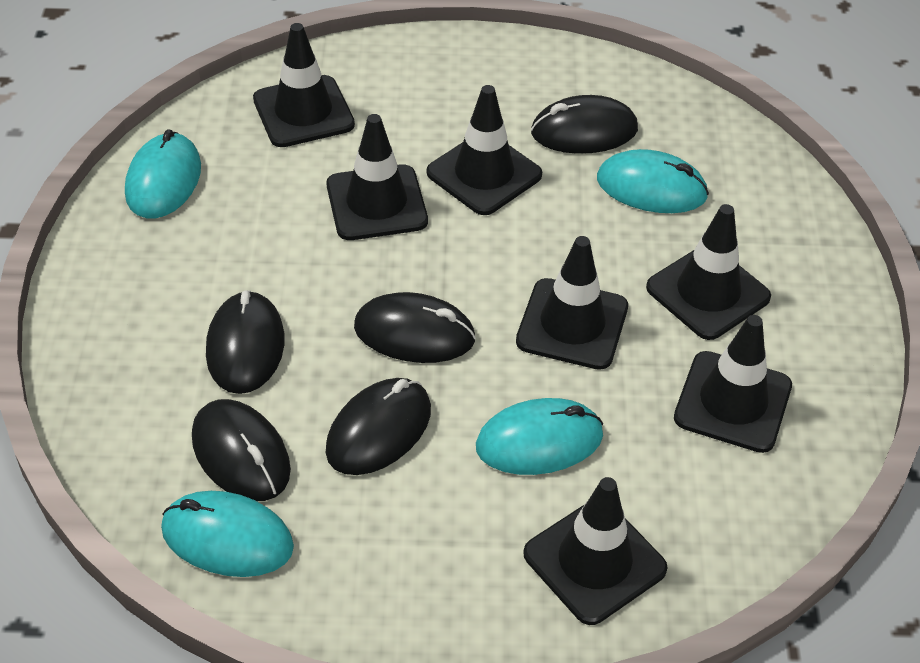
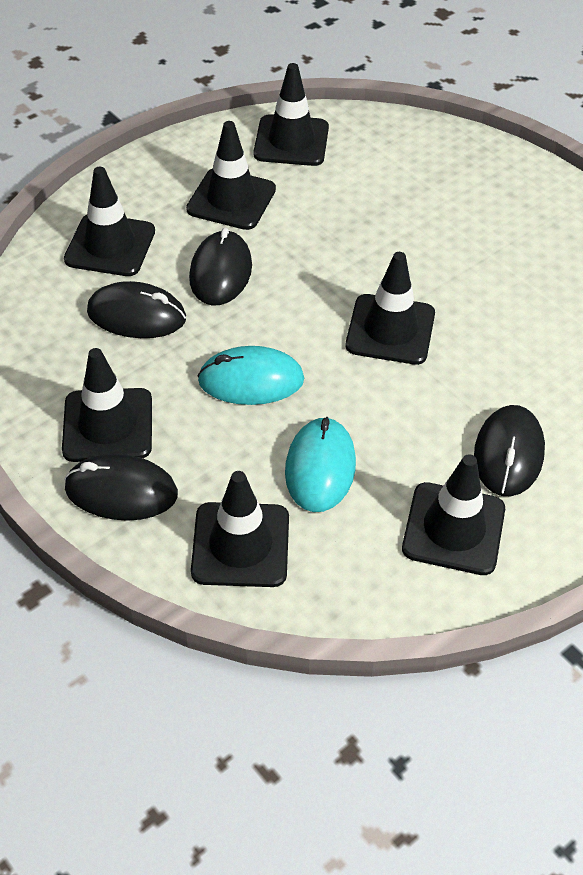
black mouse: 5 -> 4
turquoise mouse: 4 -> 2

